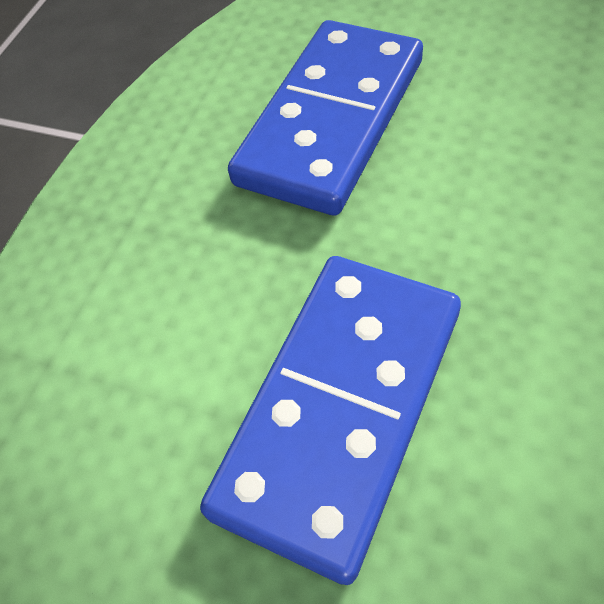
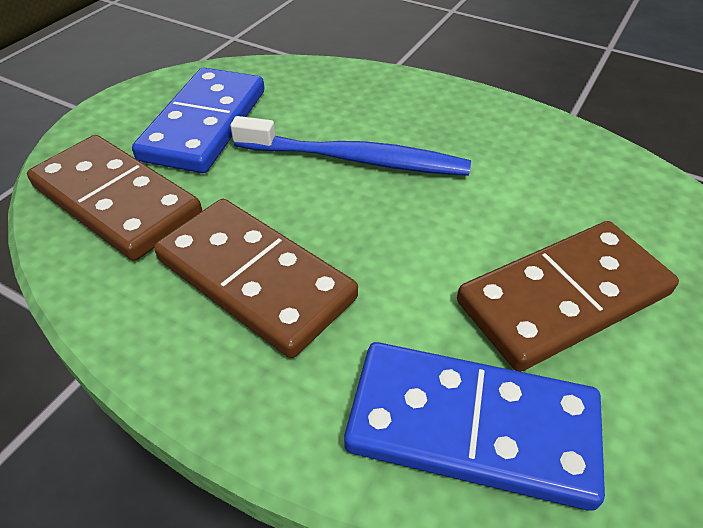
blue toothbrush: 0 -> 1
brown domino: 0 -> 3

